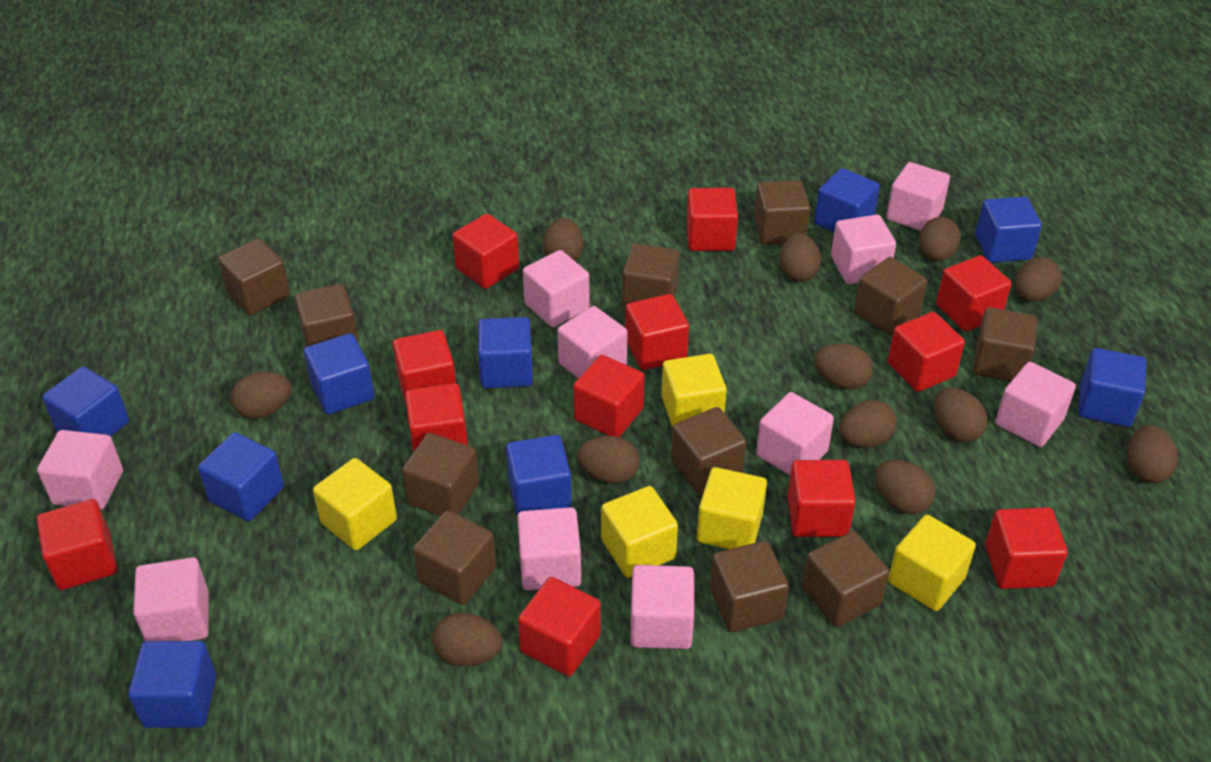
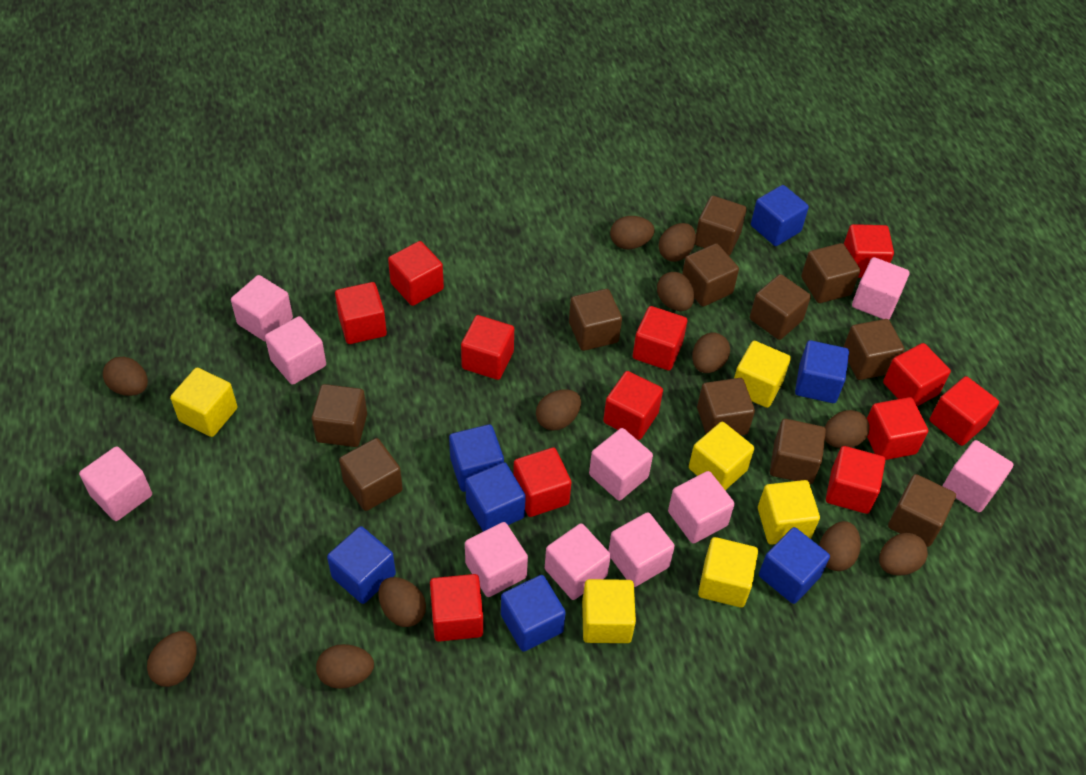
blue cube: 9 -> 7
yellow cube: 5 -> 6

